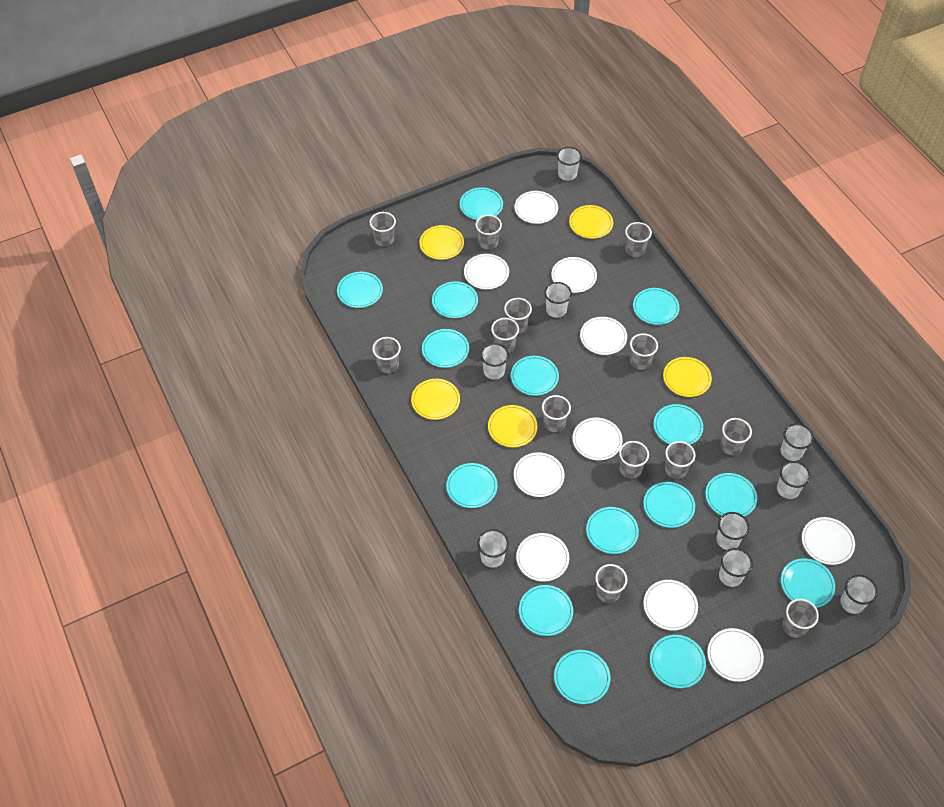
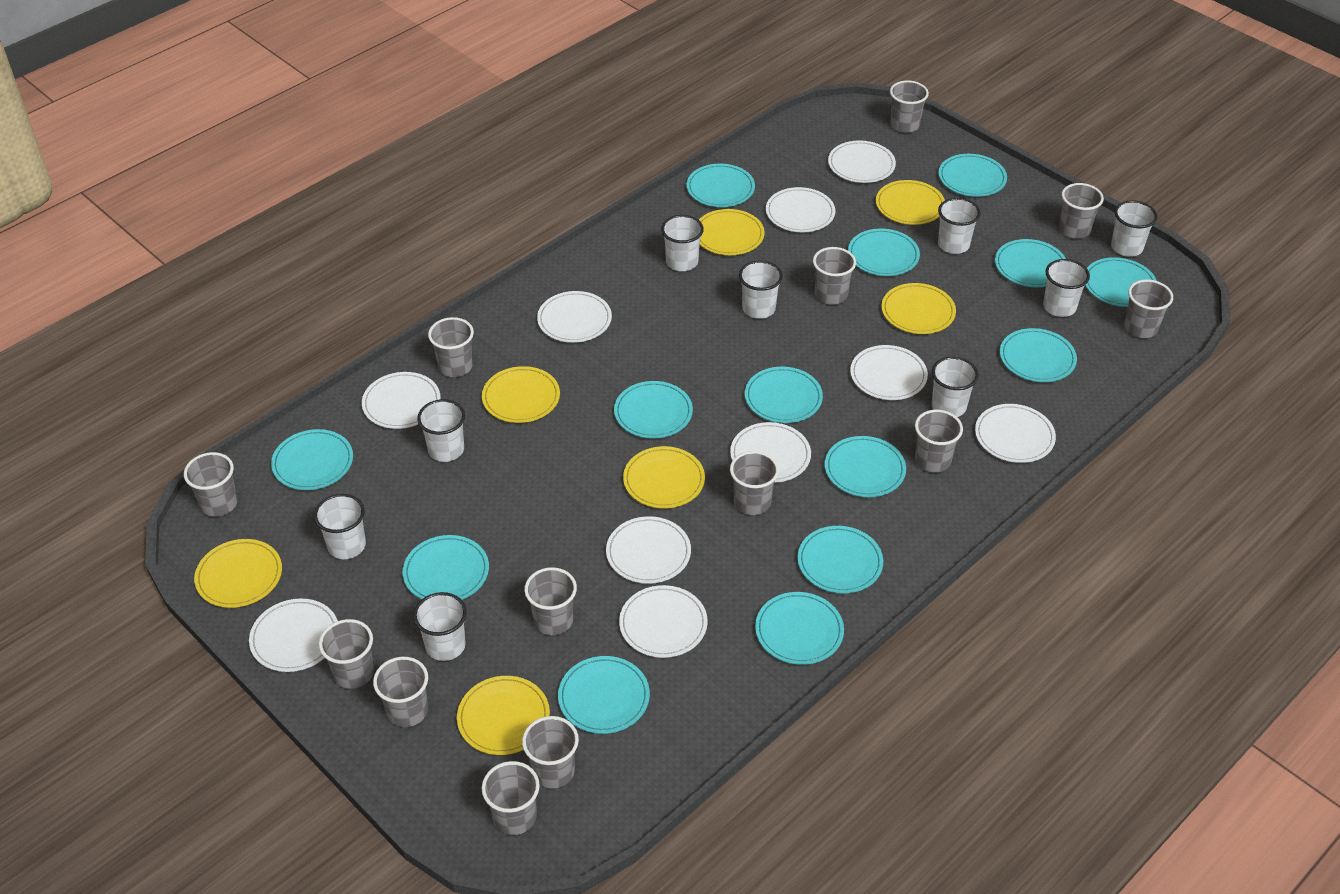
turquoise plate: 15 -> 14
yellow plate: 5 -> 7

